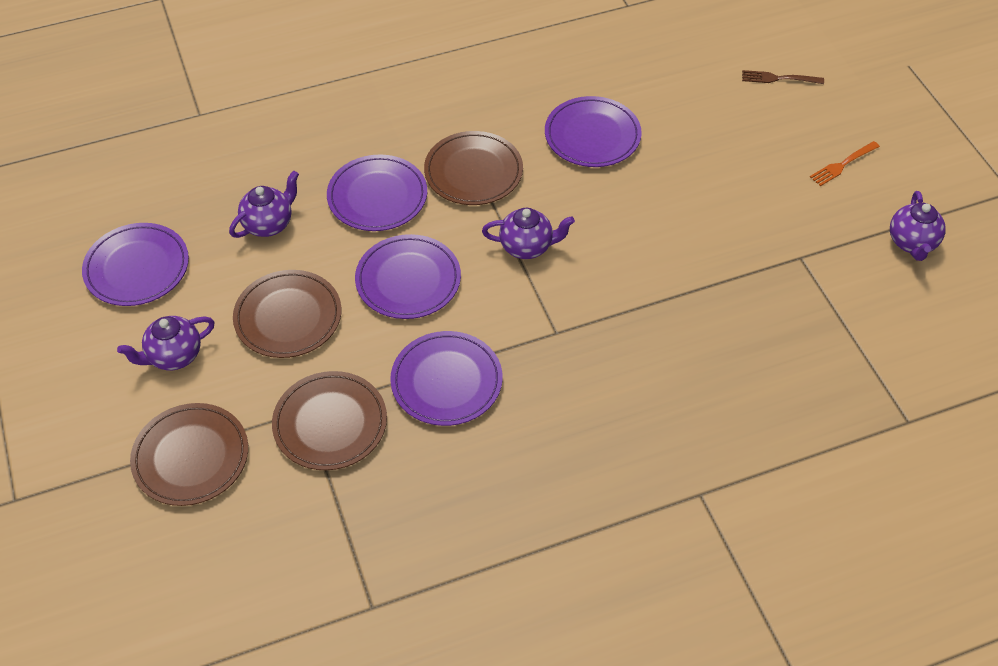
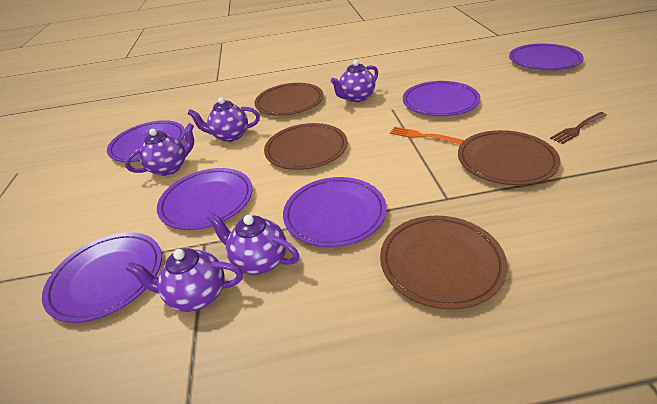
purple plate: 5 -> 6
purple teapot: 4 -> 5

